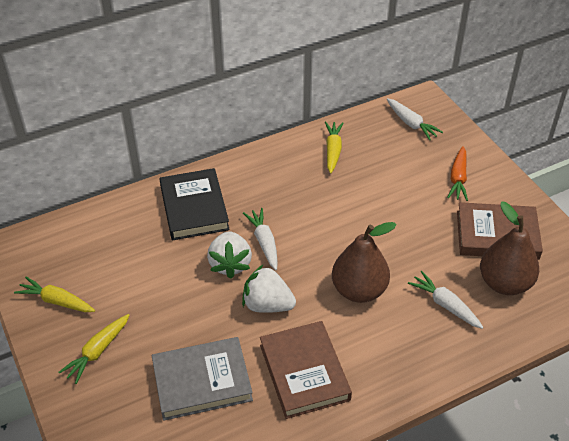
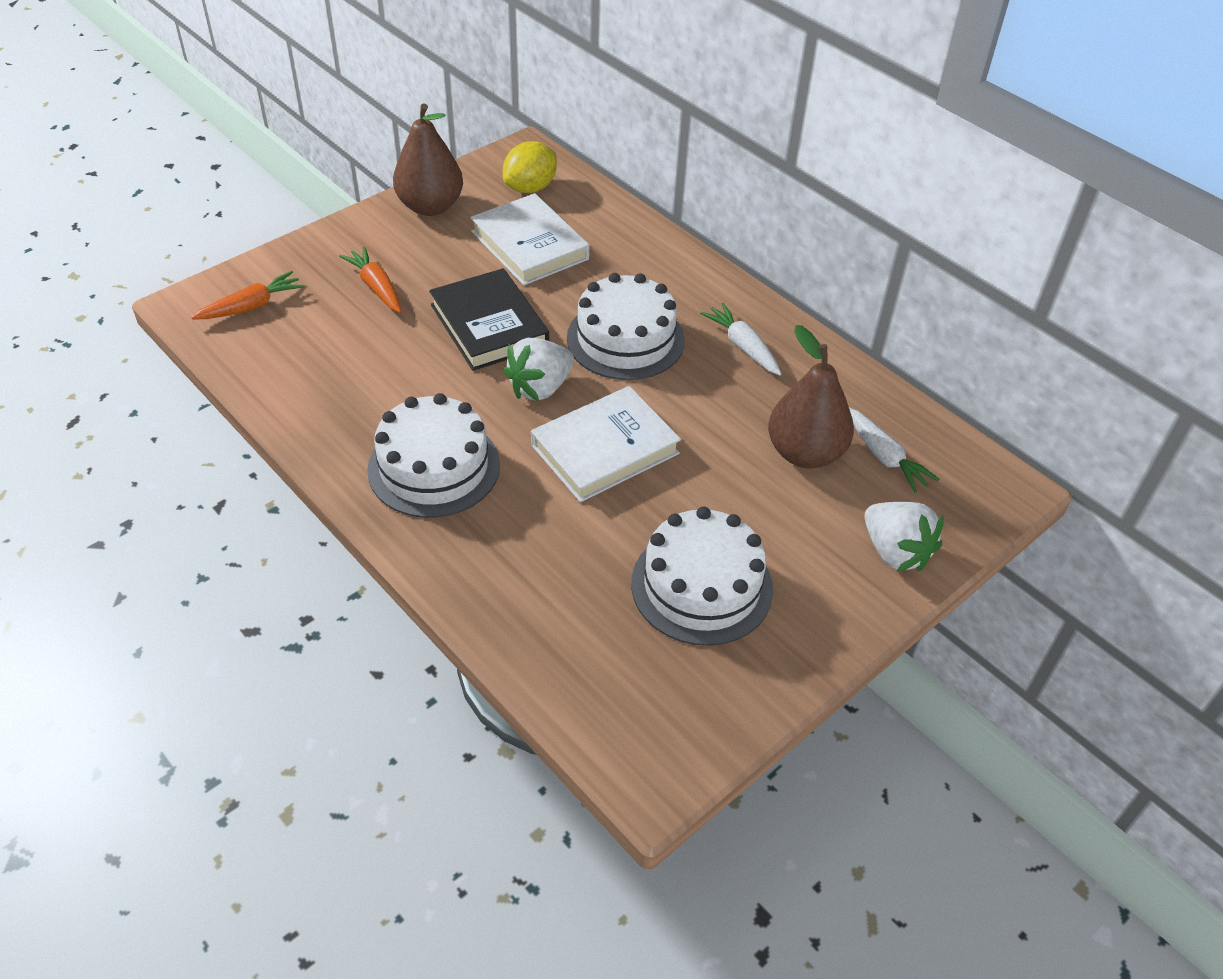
brown book: 2 -> 0
grey book: 1 -> 0
orange carrot: 1 -> 2
white book: 0 -> 2
white cake: 0 -> 3
white carrot: 3 -> 2
yellow carrot: 3 -> 0
yellow lemon: 0 -> 1

